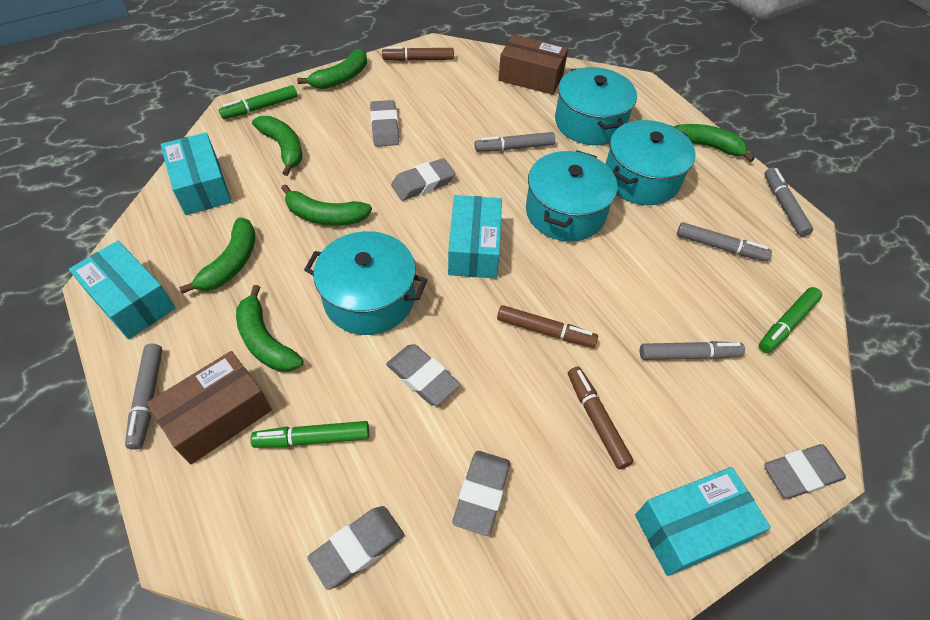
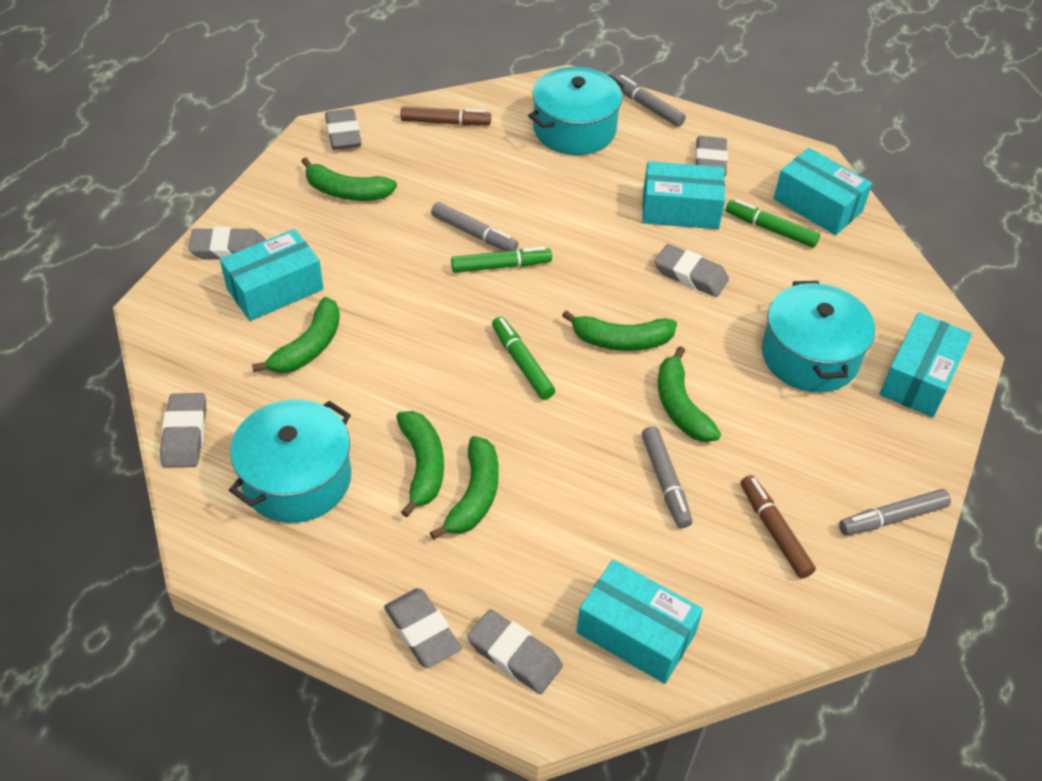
brown box: 2 -> 0
brown marker: 3 -> 2
grey eraser: 6 -> 7
grey marker: 5 -> 4
turquoise box: 4 -> 5
turquoise pot: 4 -> 3

